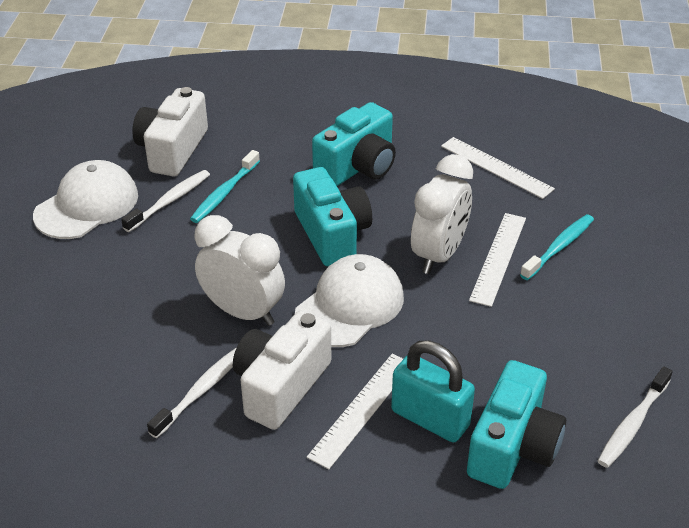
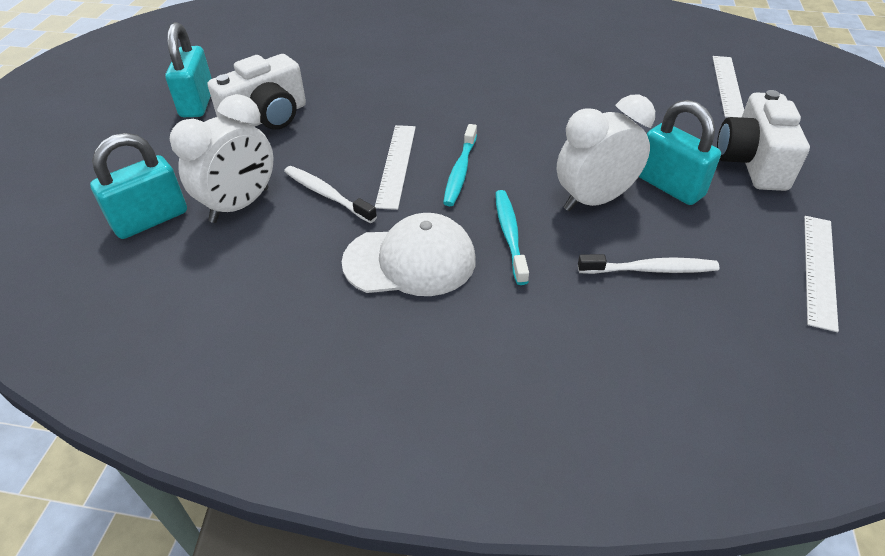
turquoise camera: 3 -> 0
turquoise padlock: 1 -> 3
white cap: 2 -> 1
white toothbrush: 3 -> 2

